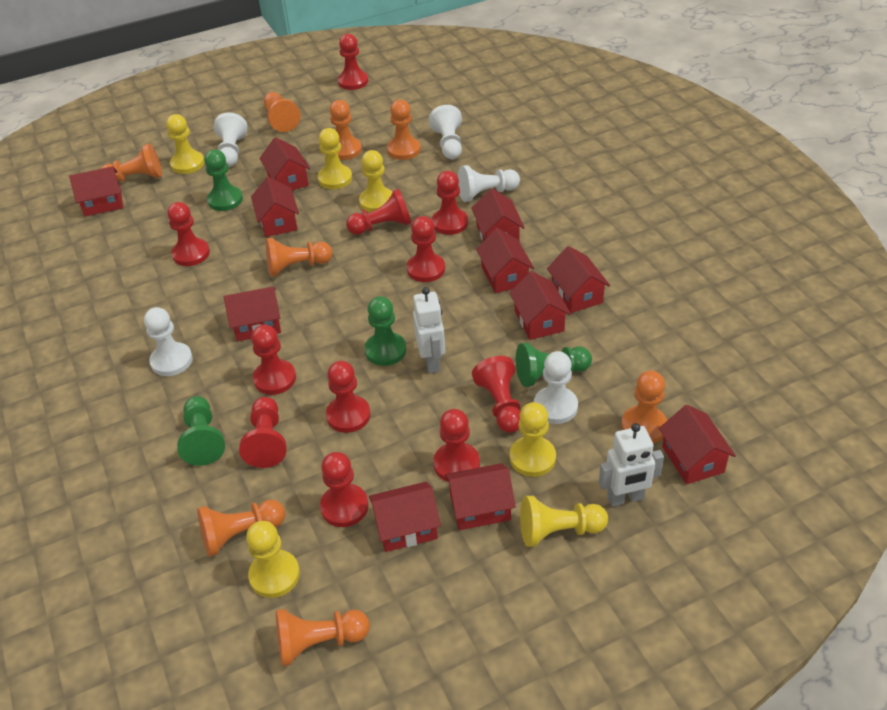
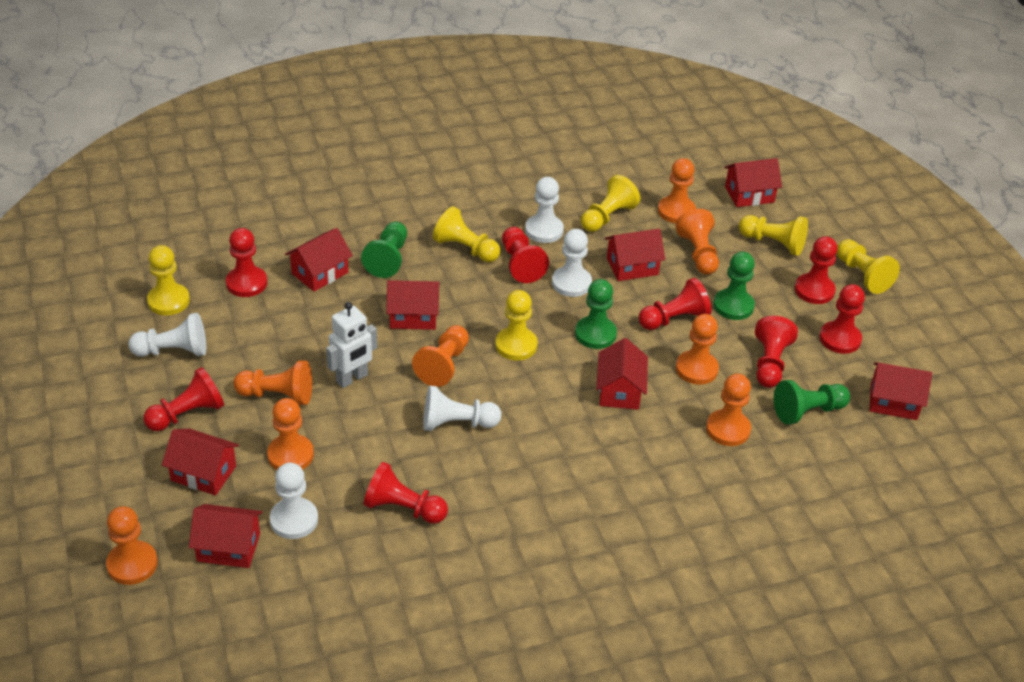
red house: 11 -> 8
red pawn: 11 -> 8
white robot: 2 -> 1

